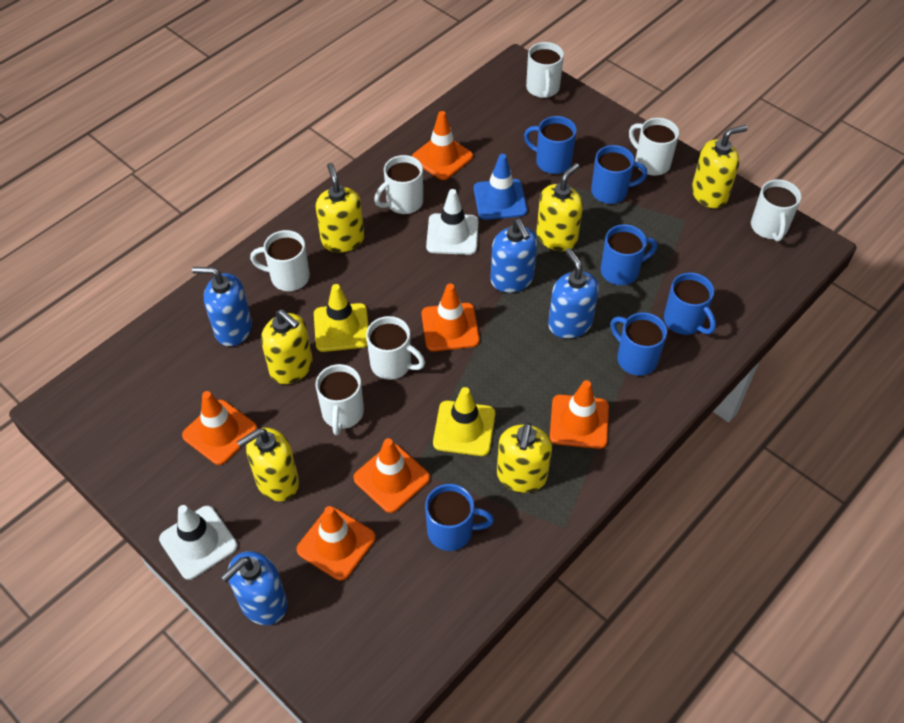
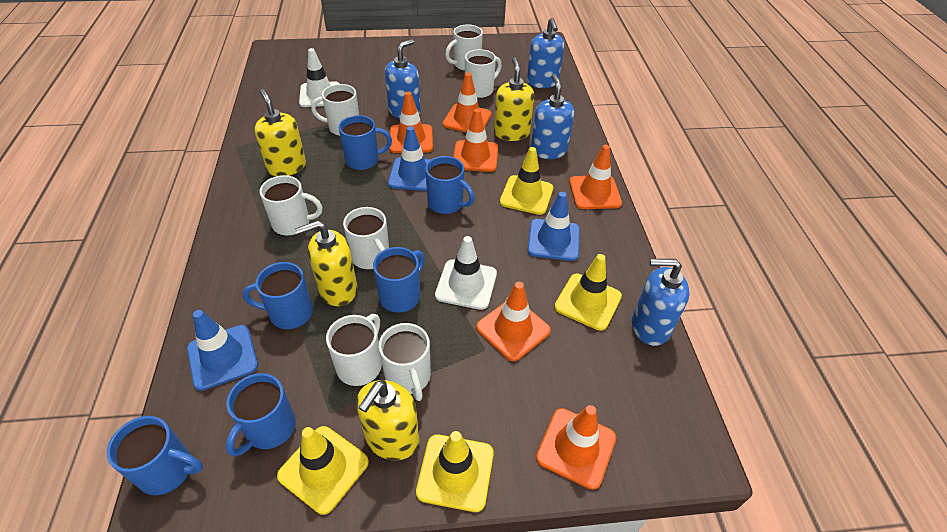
blue traffic cone: 1 -> 3
yellow soap dispenser: 6 -> 4
yellow traffic cone: 2 -> 4

